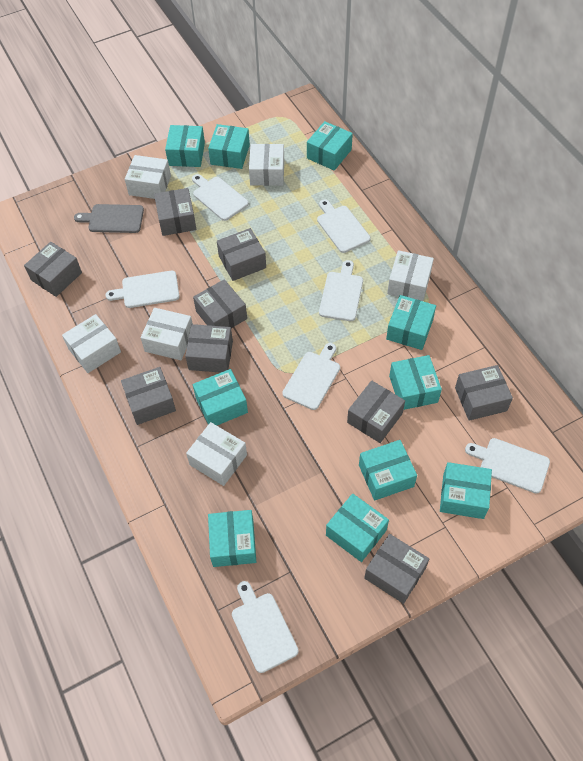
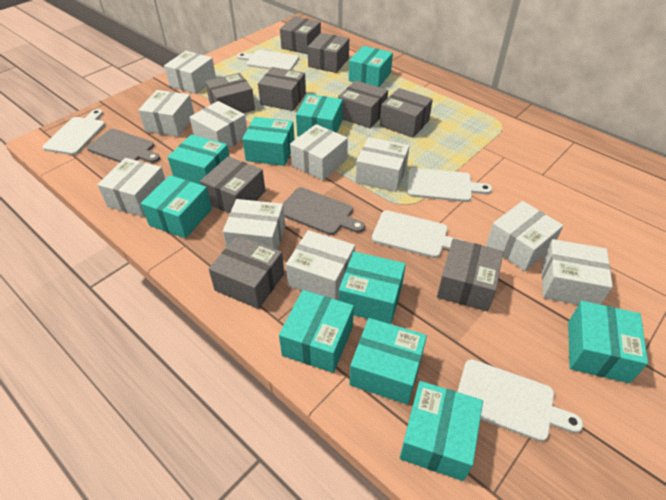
grey cutting board: 1 -> 2
white box: 6 -> 10
white cutting board: 7 -> 5

